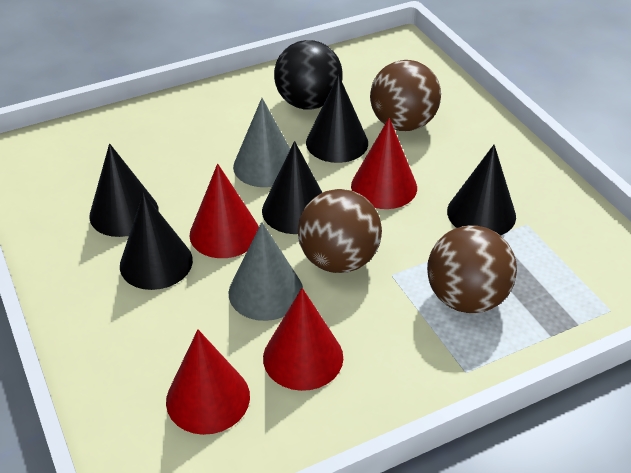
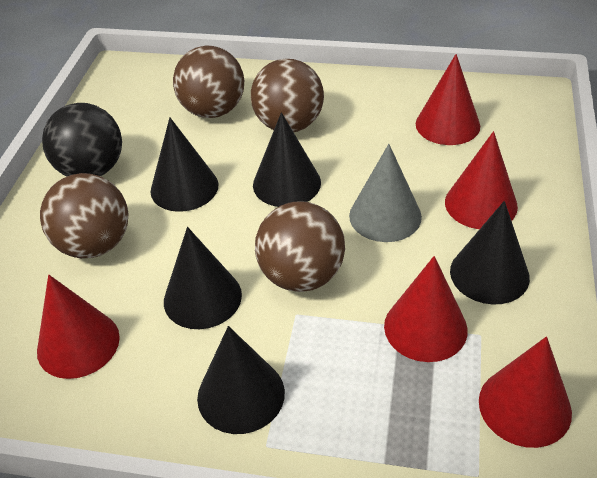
brown ball: 3 -> 4
grey cone: 2 -> 1
red cone: 4 -> 5

